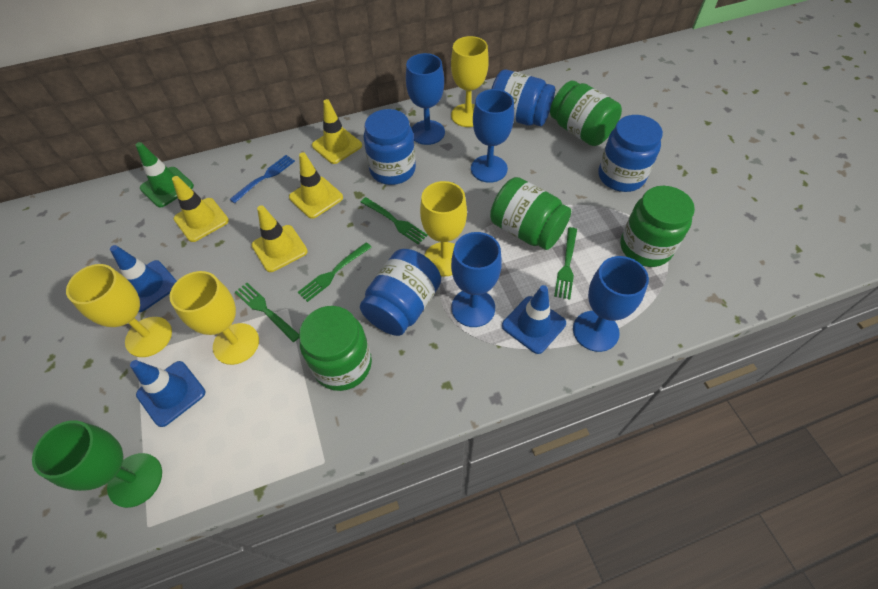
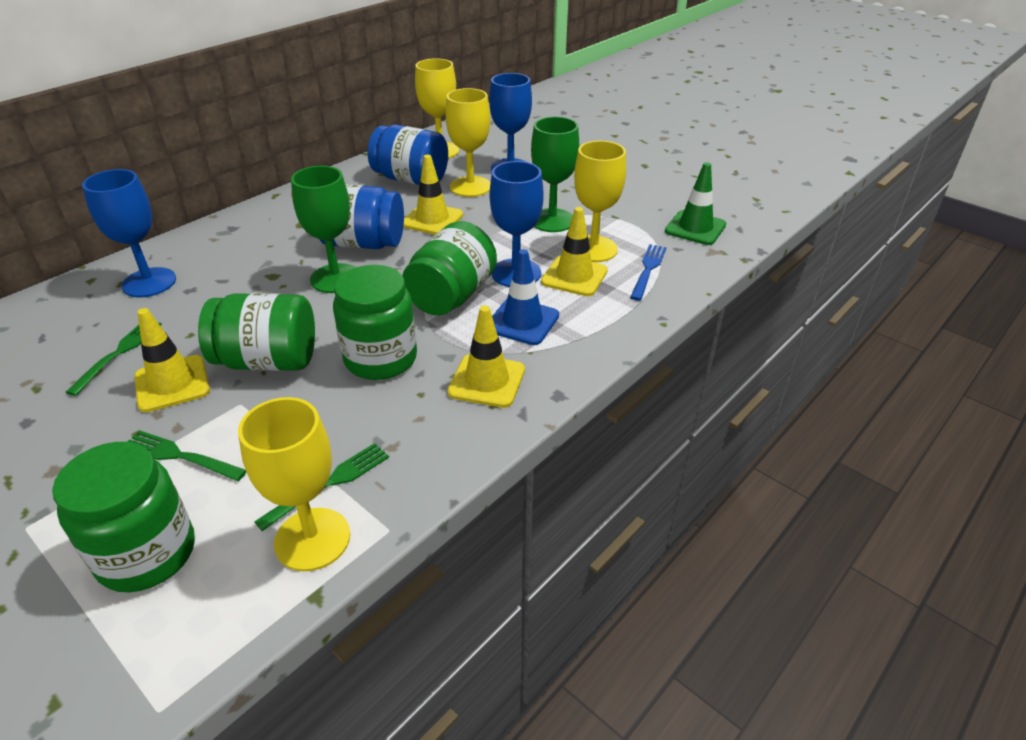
blue goblet: 4 -> 3
blue jar: 4 -> 2
blue traffic cone: 3 -> 1
green fork: 4 -> 3
green goblet: 1 -> 2

